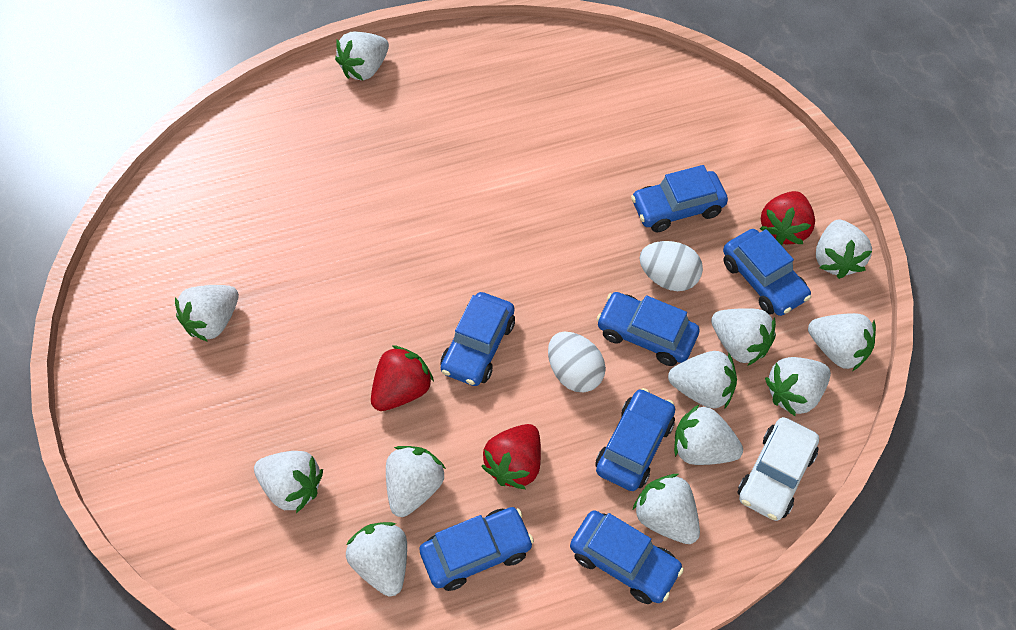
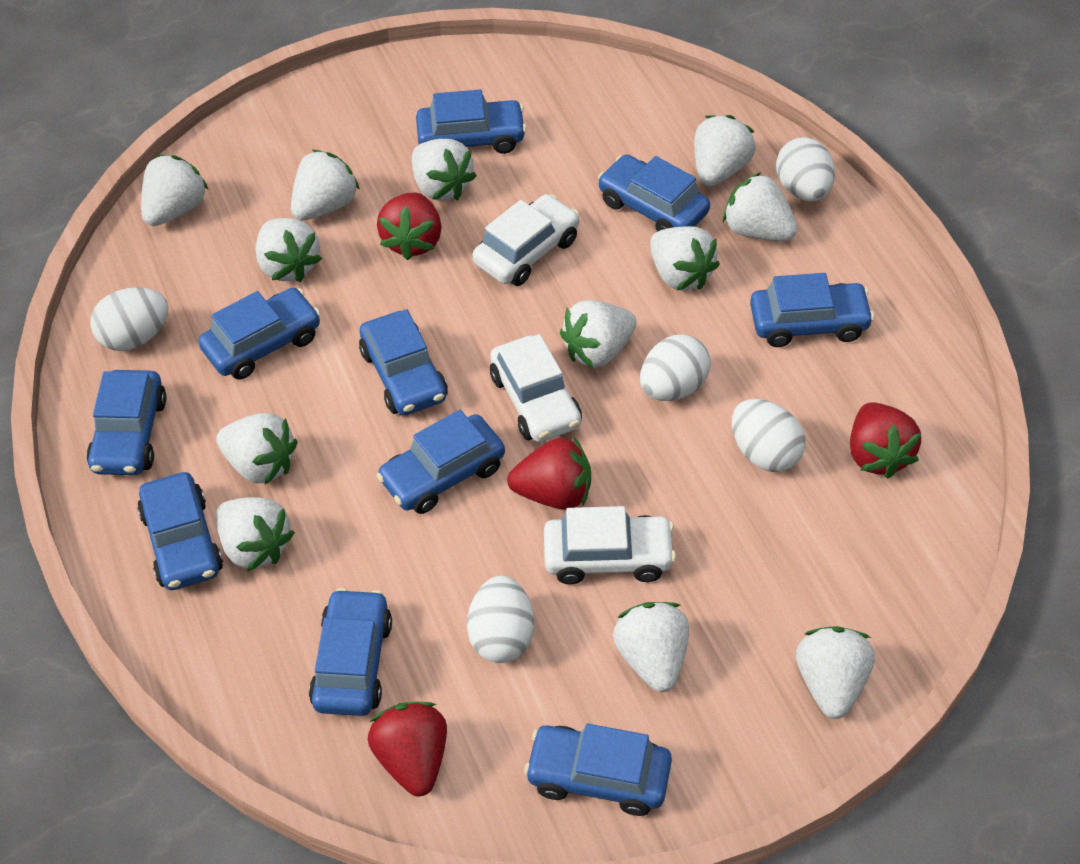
blue car: 7 -> 10
red strawberry: 3 -> 4
white car: 1 -> 3
white egg: 2 -> 5

